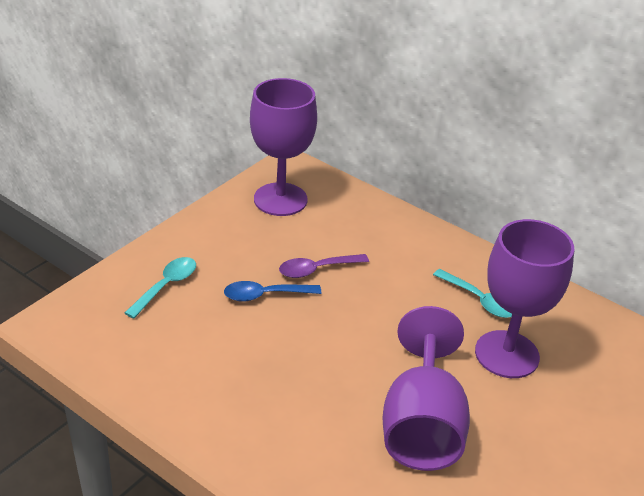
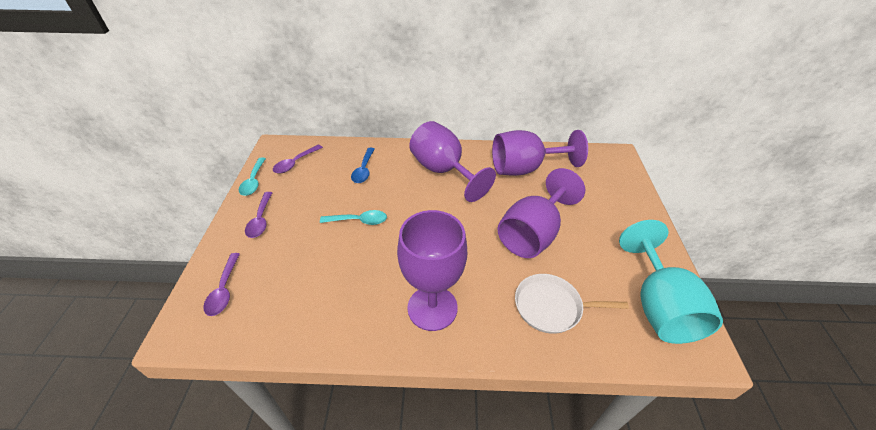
purple goblet: 3 -> 4
purple spoon: 1 -> 3
turquoise goblet: 0 -> 1
white pan: 0 -> 1

